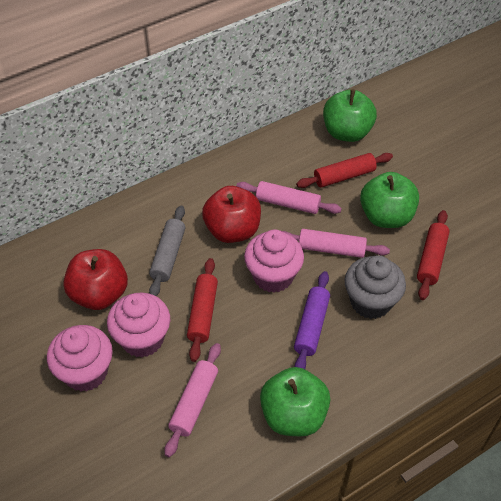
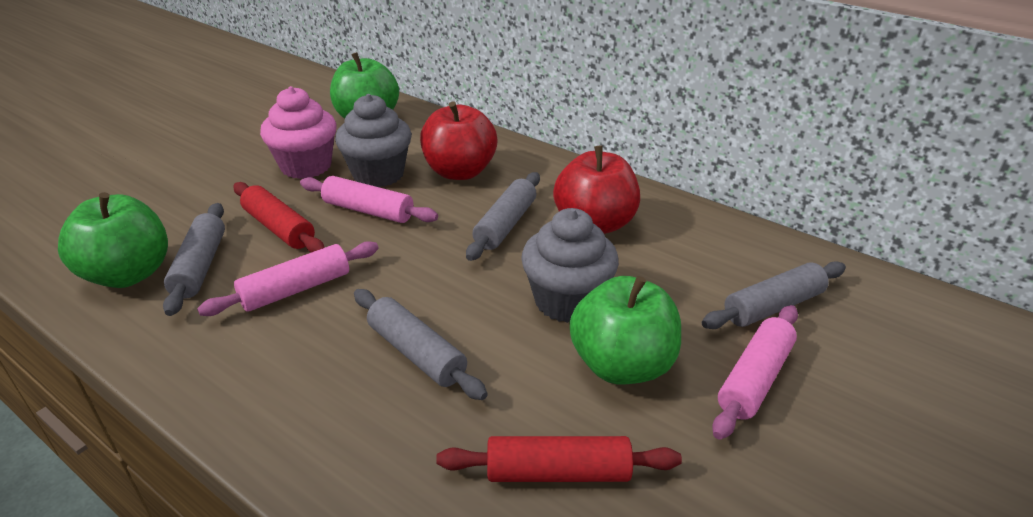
grey cupcake: 1 -> 2
grey rolling pin: 1 -> 4
pink cupcake: 3 -> 1
purple rolling pin: 1 -> 0
red rolling pin: 3 -> 2

